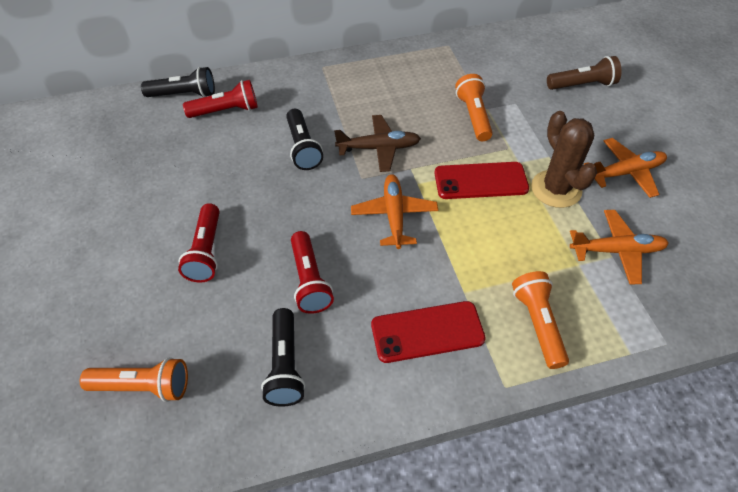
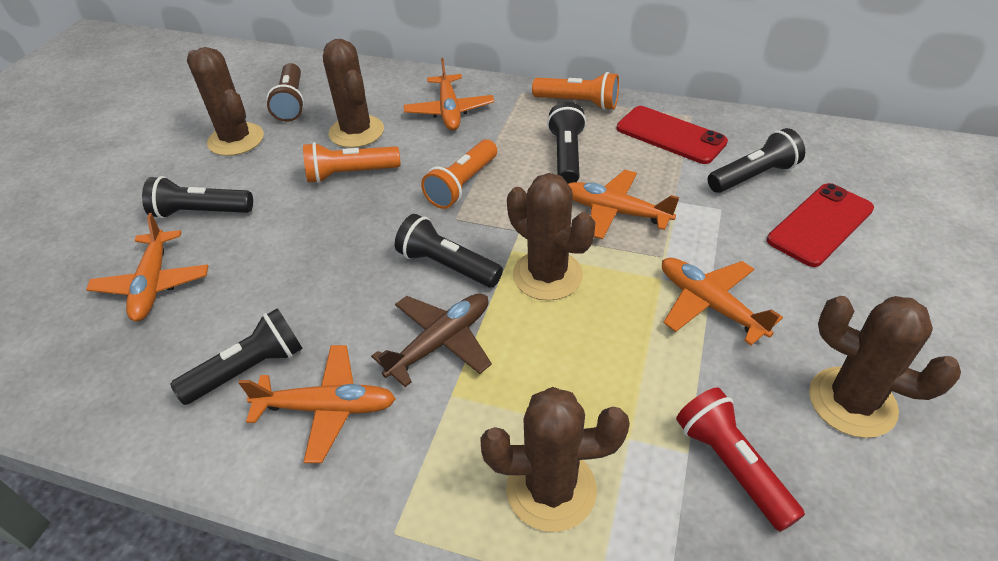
black flashlight: 3 -> 5
brown cactus: 1 -> 5
orange plane: 3 -> 5
red flashlight: 3 -> 1

